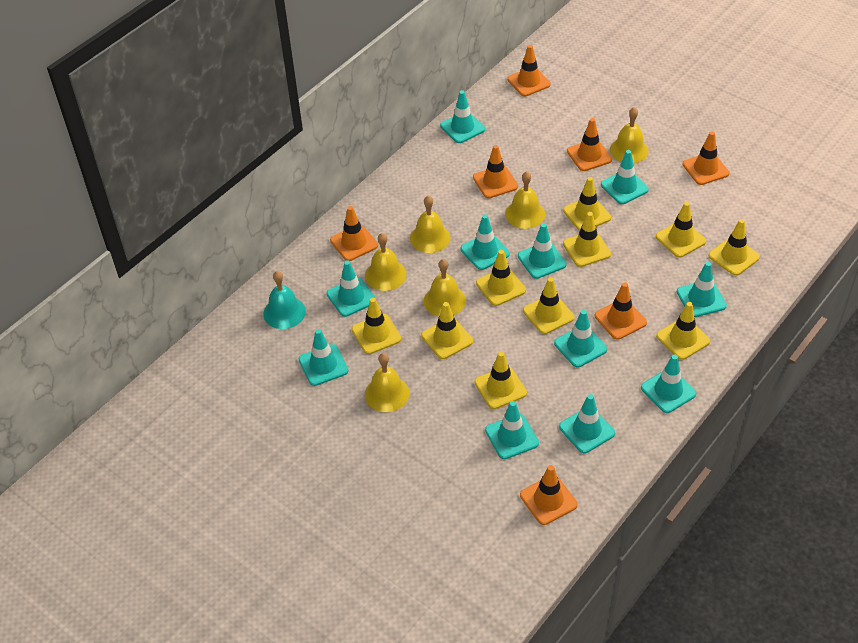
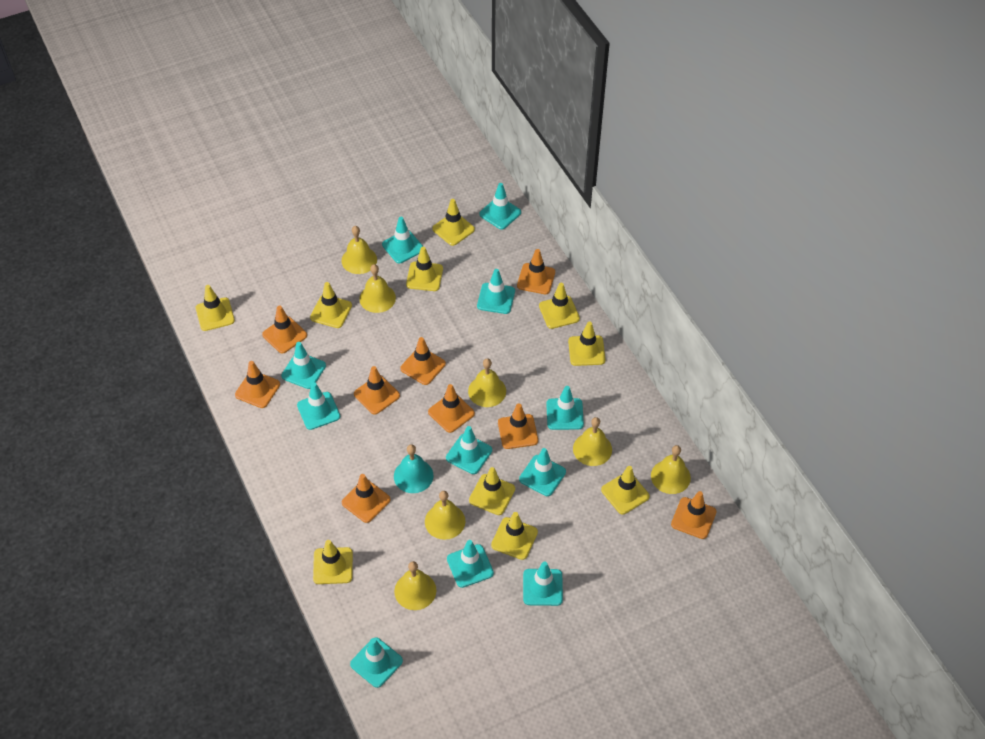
orange traffic cone: 7 -> 9
yellow bell: 6 -> 7

